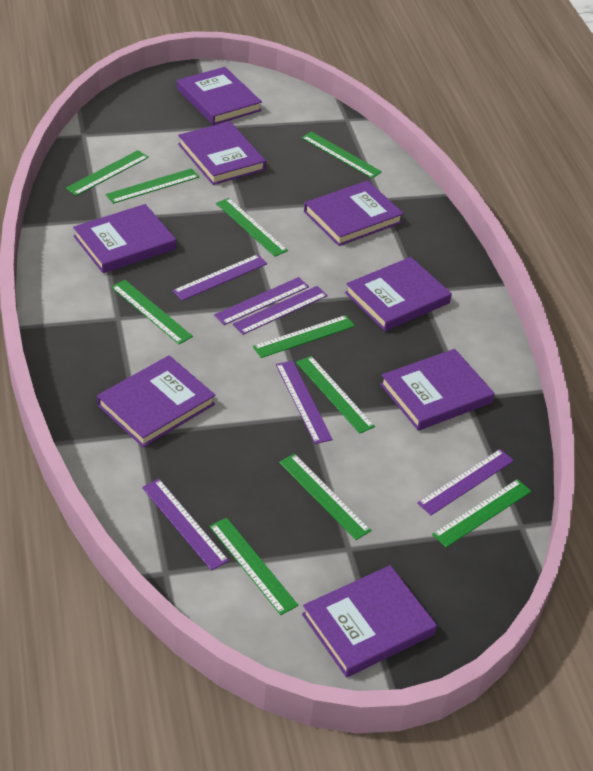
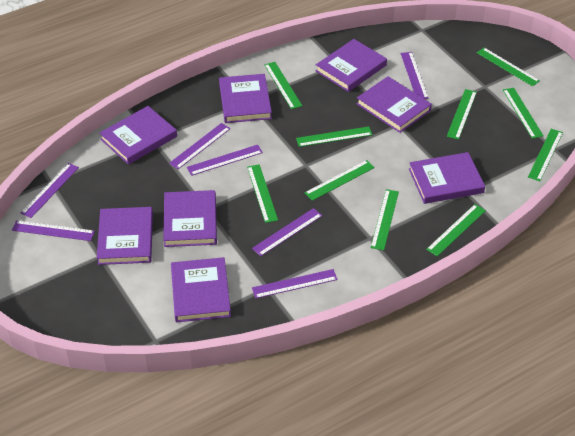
purple ruler: 6 -> 7

